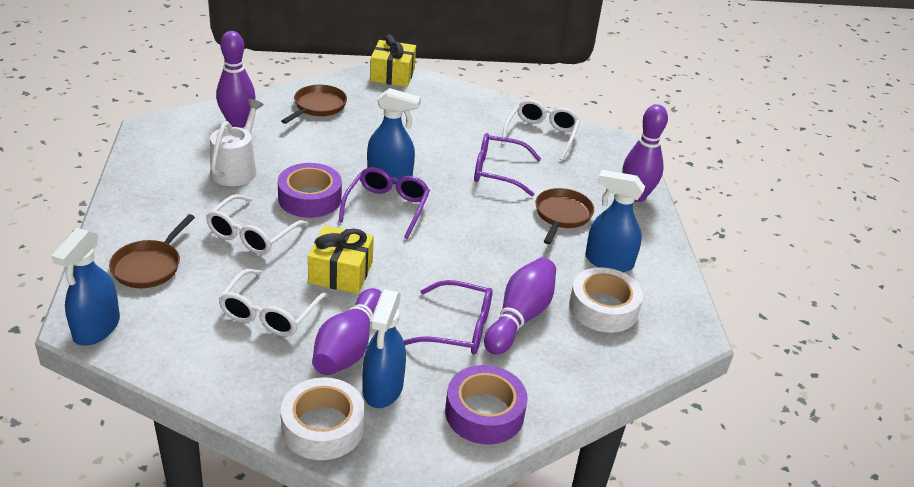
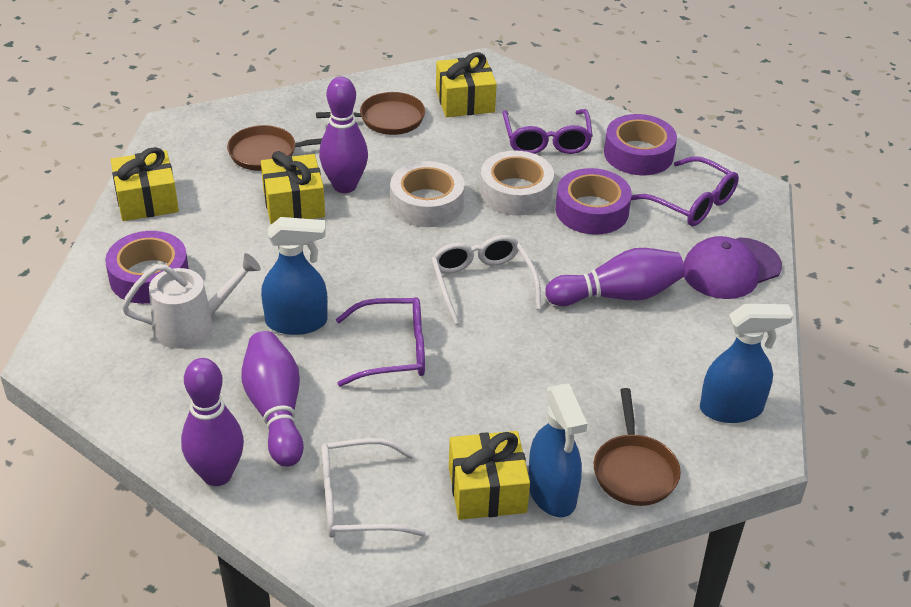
blue spray bottle: 4 -> 3
purple cap: 0 -> 1
purple tape: 2 -> 3
white glasses: 3 -> 2
yellow gift: 2 -> 4

